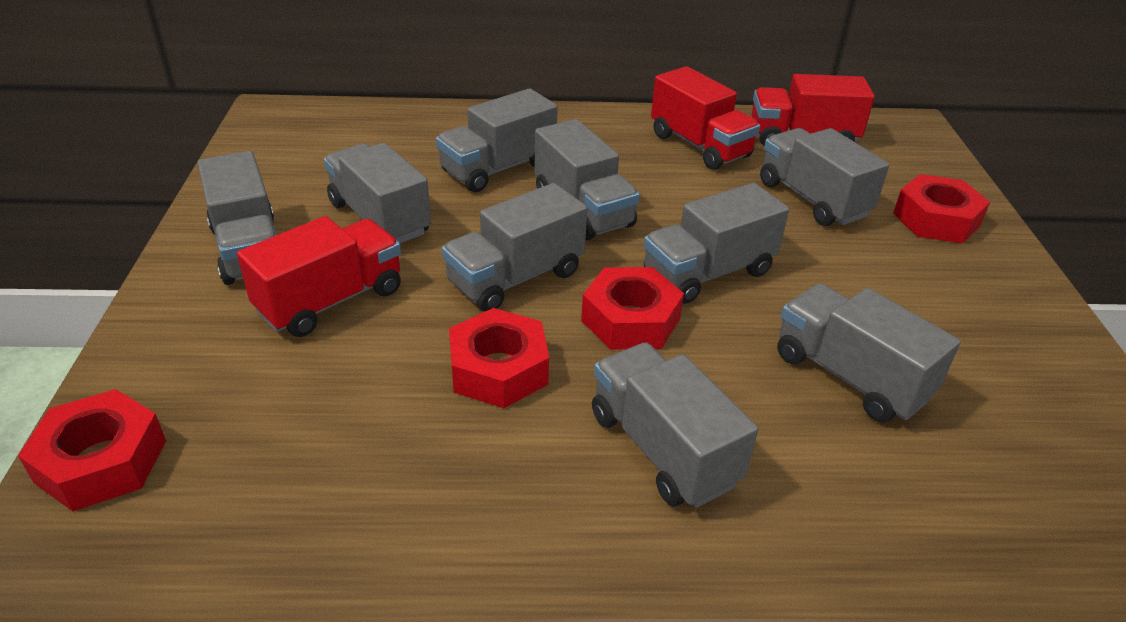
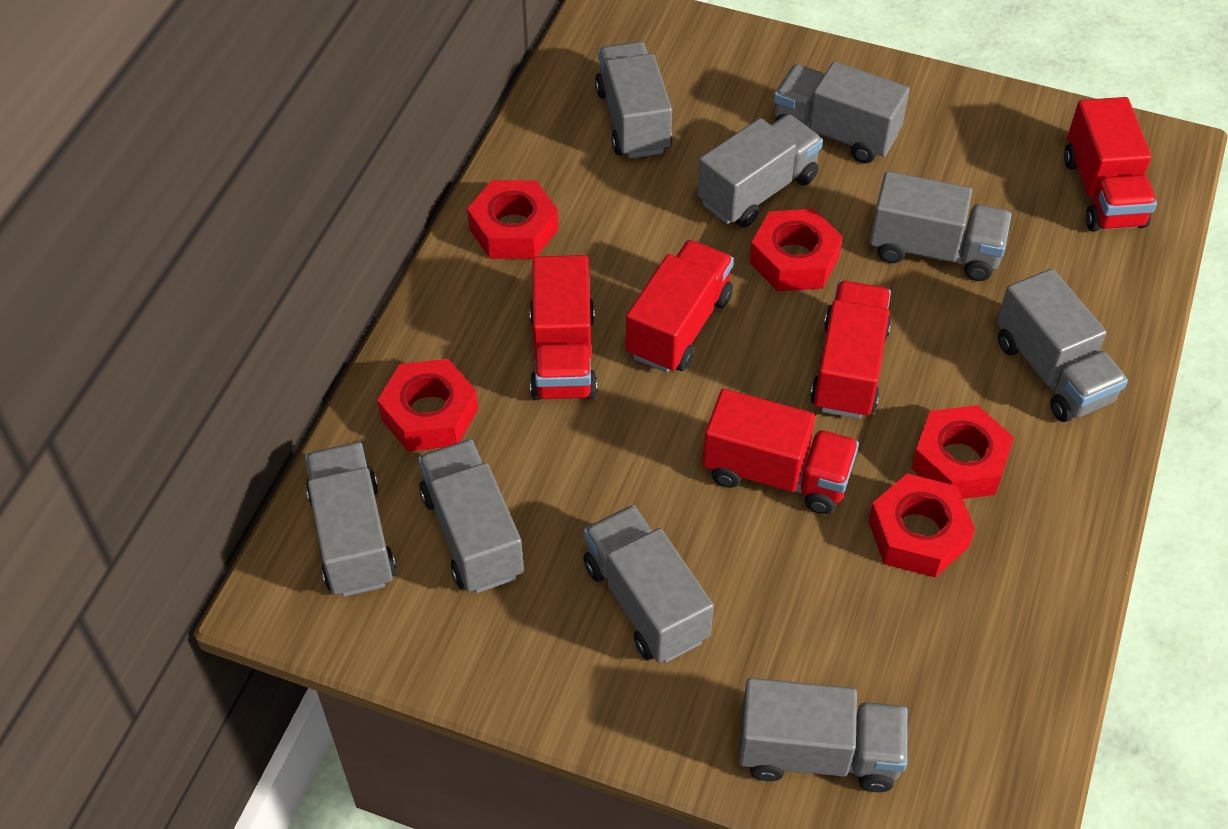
red nut: 4 -> 5
red truck: 3 -> 5

